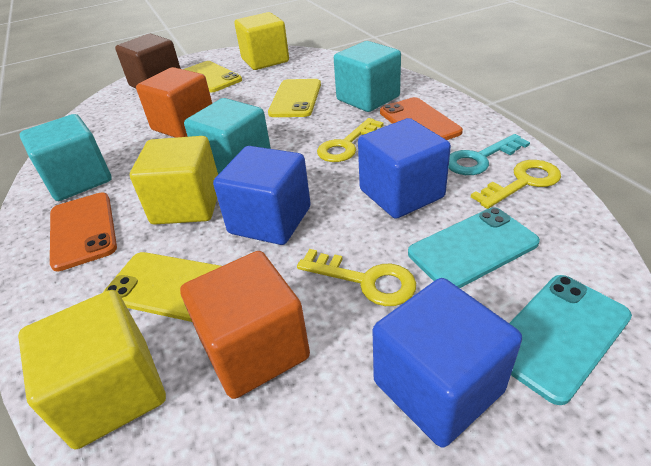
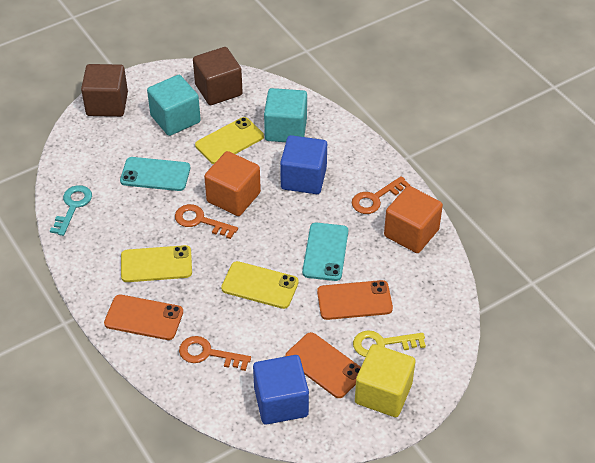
blue cube: 3 -> 2
brown cube: 1 -> 2
orange key: 0 -> 3
orange phone: 2 -> 3
turquoise cube: 3 -> 2
yellow cube: 3 -> 1
yellow key: 3 -> 1

